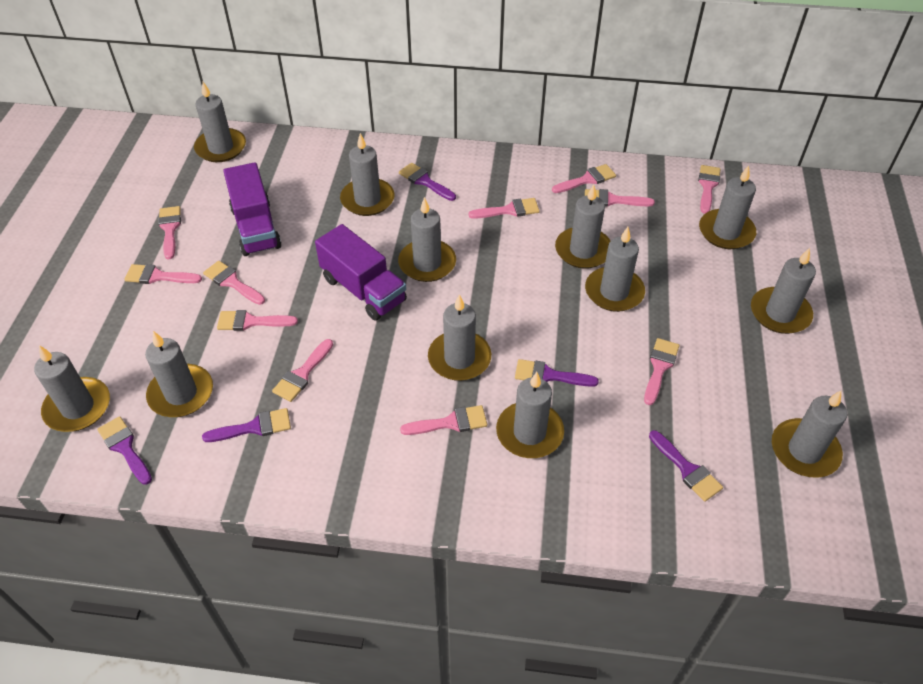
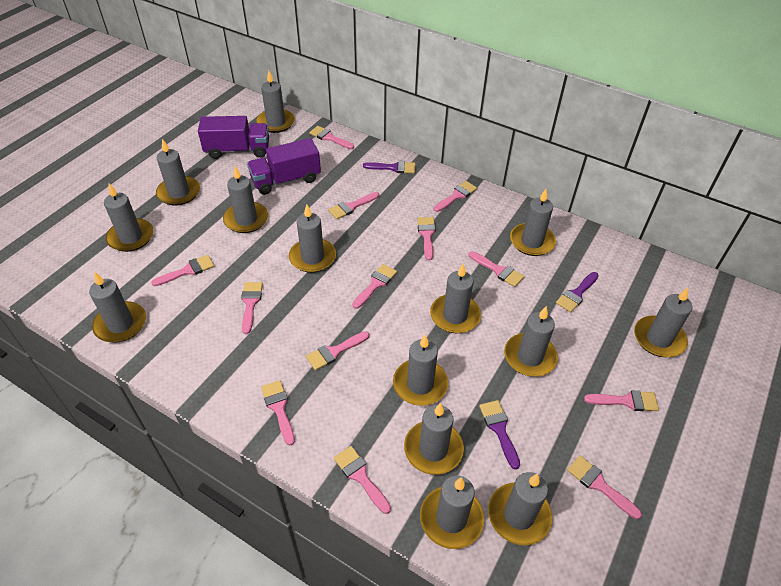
grey candle: 12 -> 14
pink brush: 11 -> 13
purple brush: 5 -> 3

